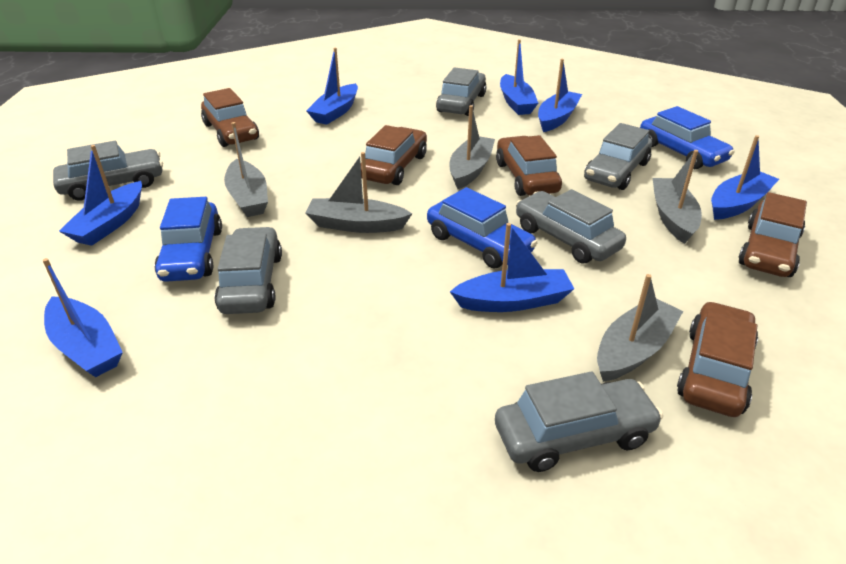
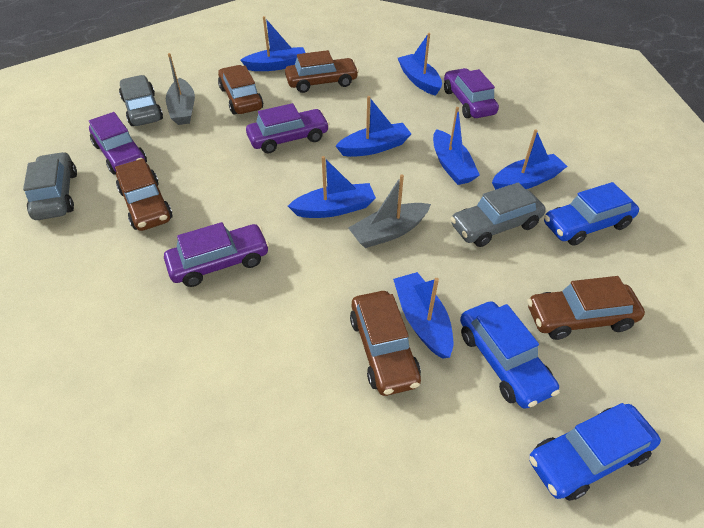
grey boat: 5 -> 2
grey car: 6 -> 3
purple car: 0 -> 4

